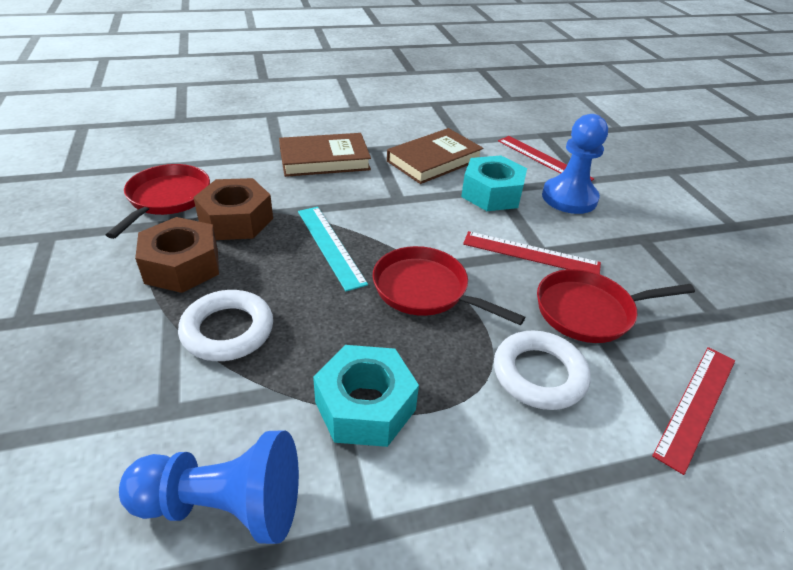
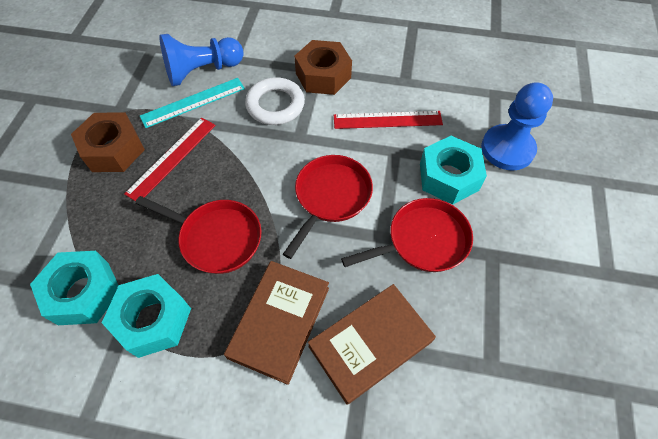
red ruler: 3 -> 2
turquoise nut: 2 -> 3
white ring: 2 -> 1

